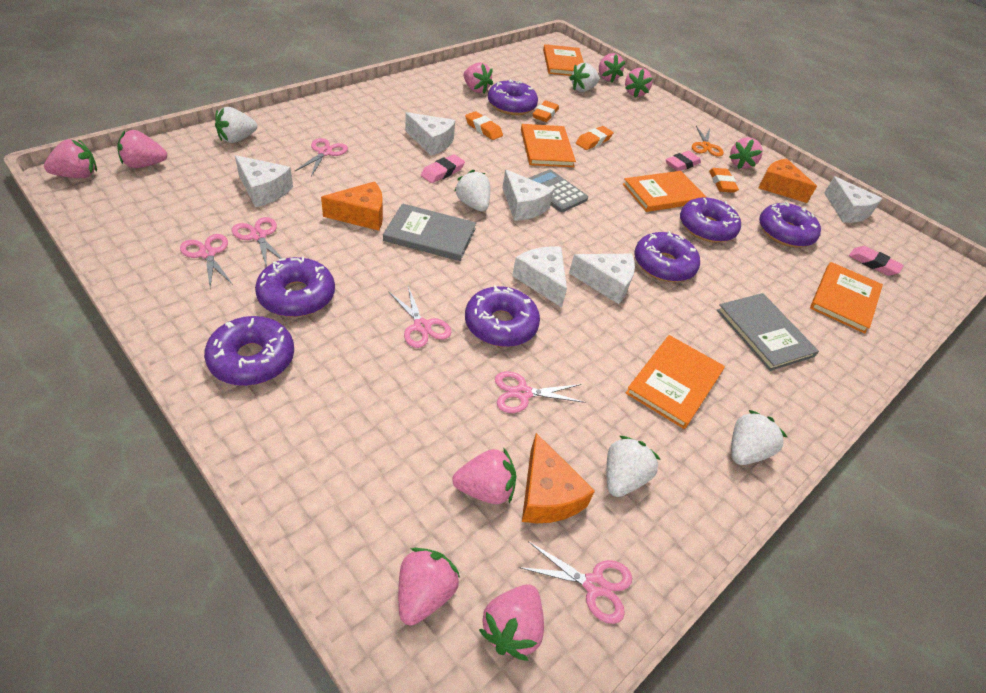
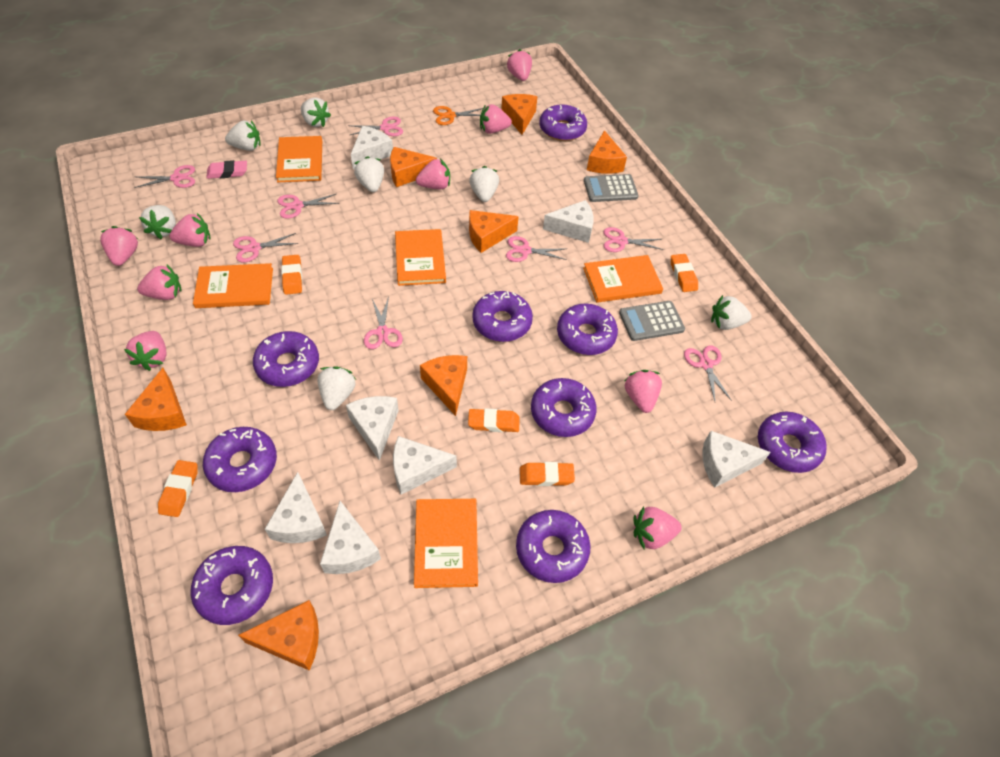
grey book: 2 -> 0
grey calculator: 1 -> 2
orange cheese: 3 -> 7
orange eraser: 4 -> 5
pink eraser: 3 -> 1
pink scissors: 6 -> 8
purple donut: 7 -> 9
white cheese: 6 -> 7
white strawberry: 5 -> 7

